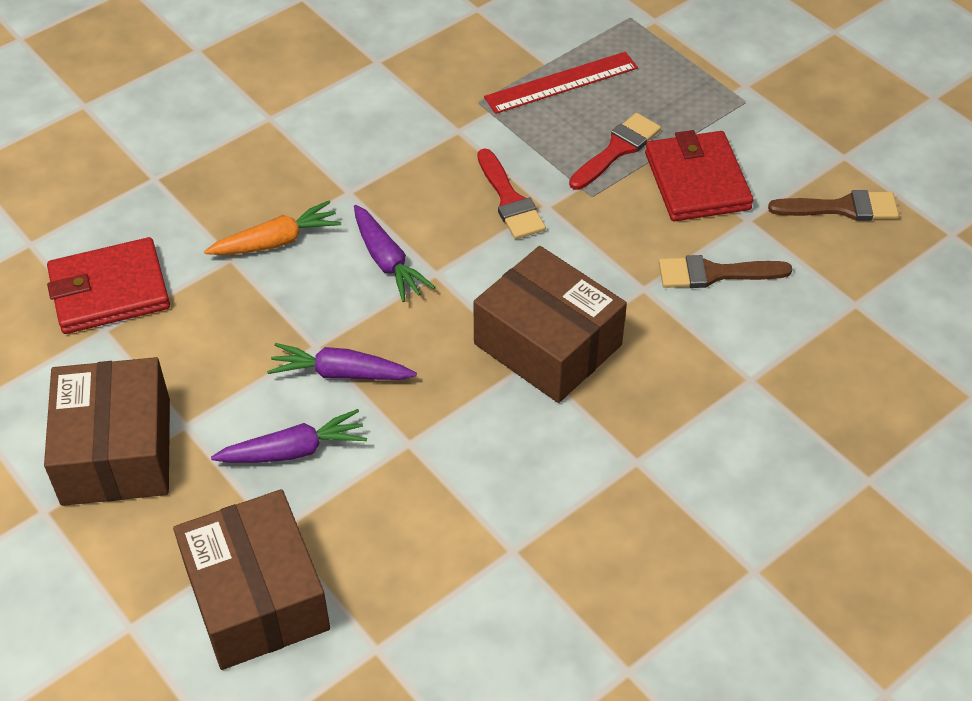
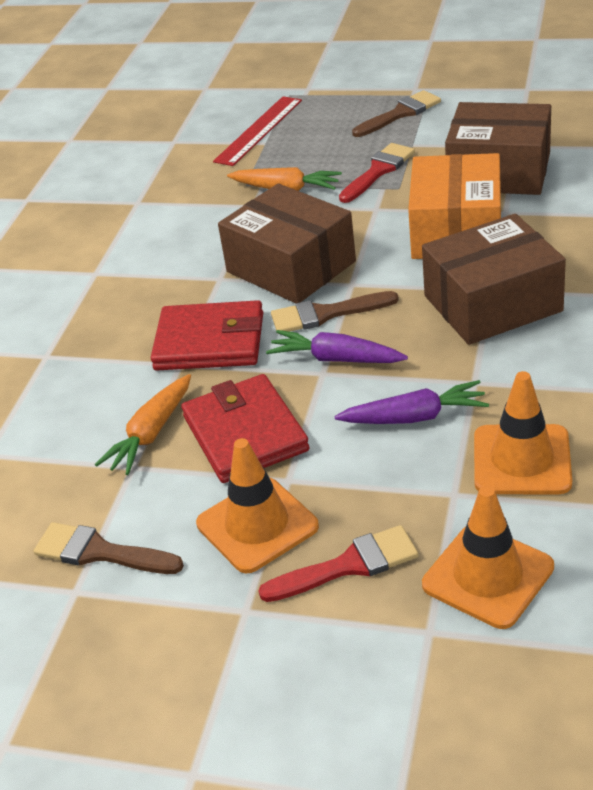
brown brush: 2 -> 3
orange box: 0 -> 1
orange carrot: 1 -> 2
orange traffic cone: 0 -> 3
purple carrot: 3 -> 2

